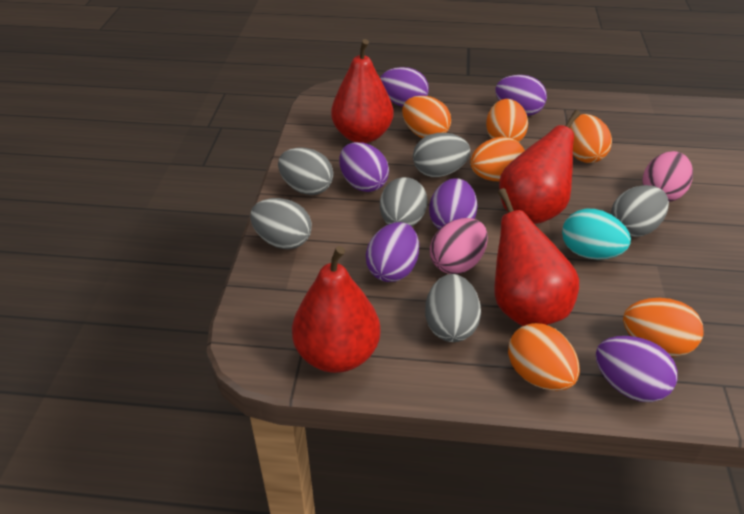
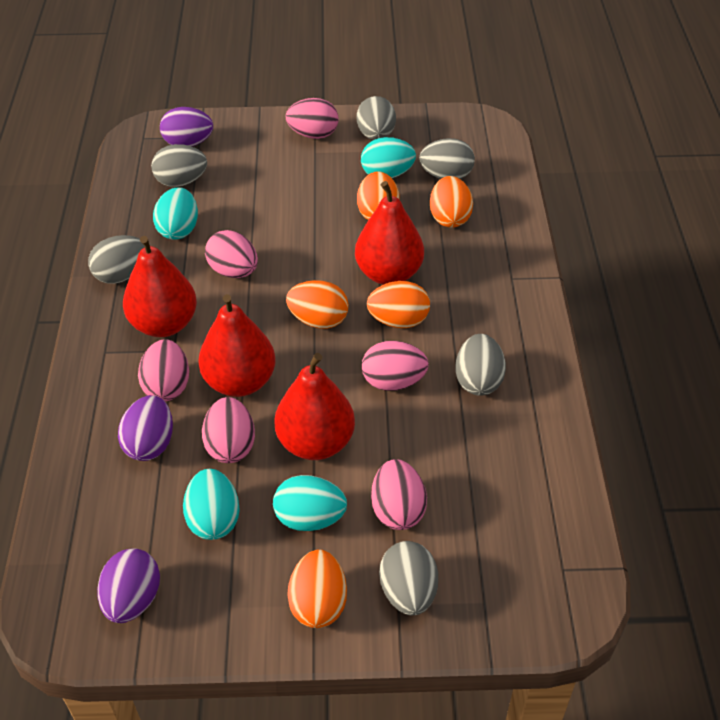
orange egg: 6 -> 5
pink egg: 2 -> 6
purple egg: 6 -> 3
turquoise egg: 1 -> 4

